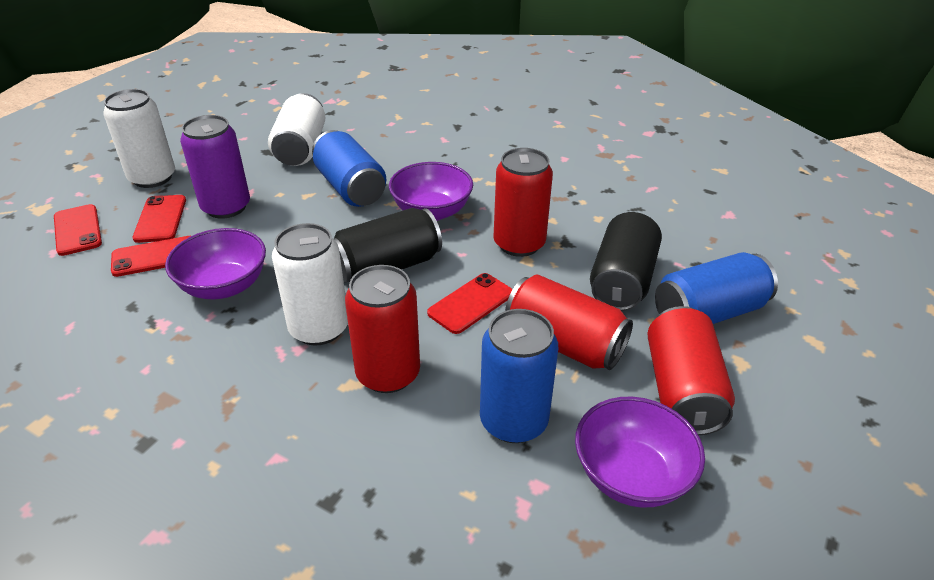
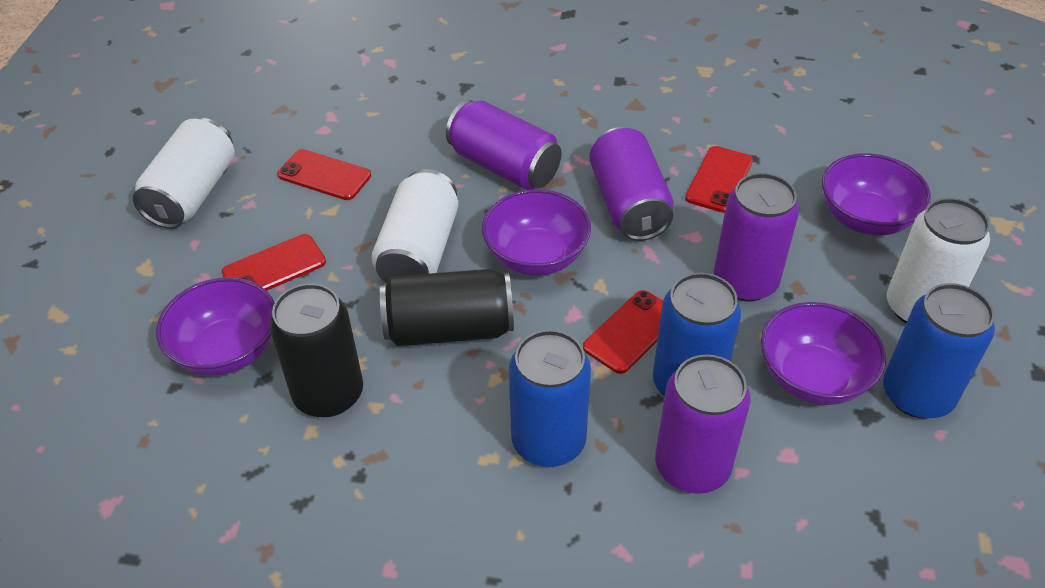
purple bowl: 3 -> 4
purple can: 1 -> 4
red can: 4 -> 0

